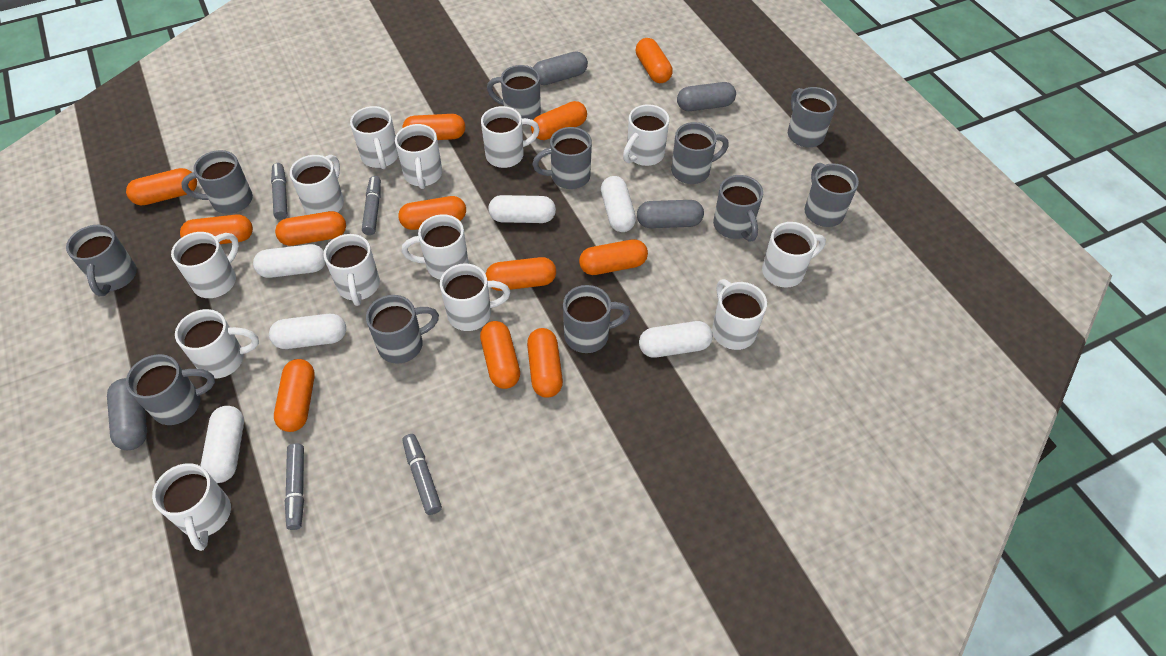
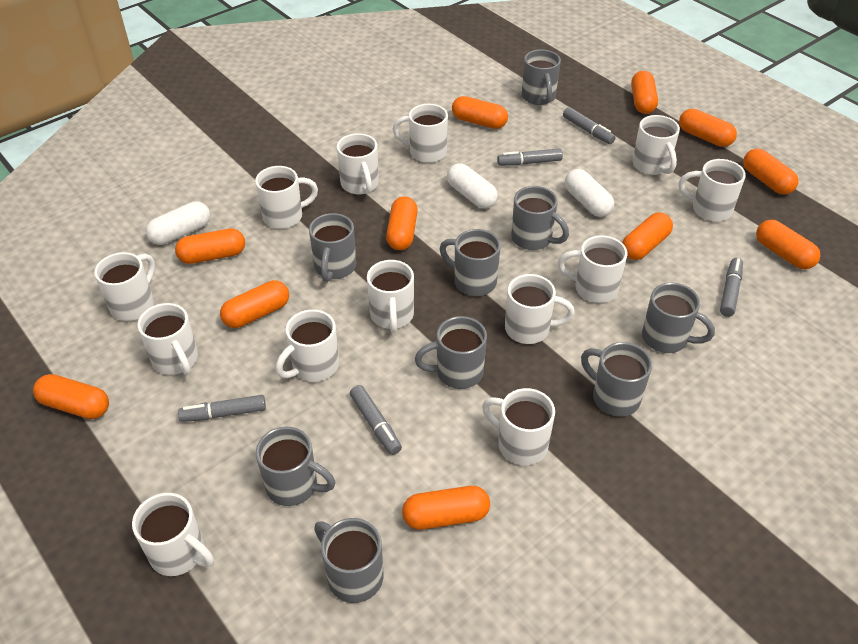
grey capsule: 4 -> 0
grey marker: 4 -> 5
grey mug: 11 -> 9
orange capsule: 12 -> 11
white capsule: 6 -> 3

